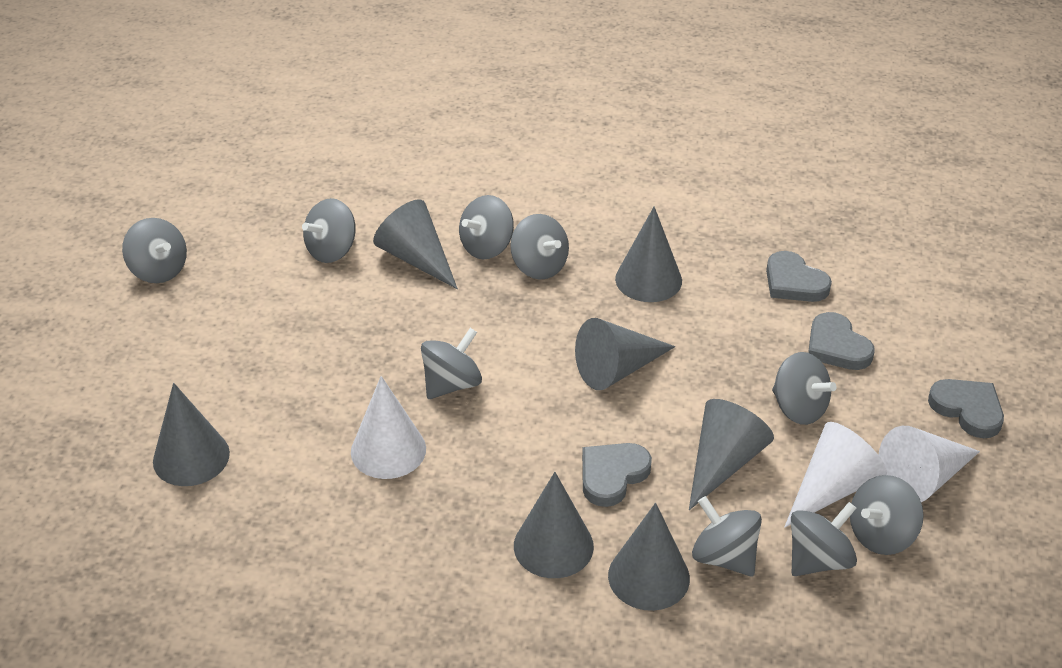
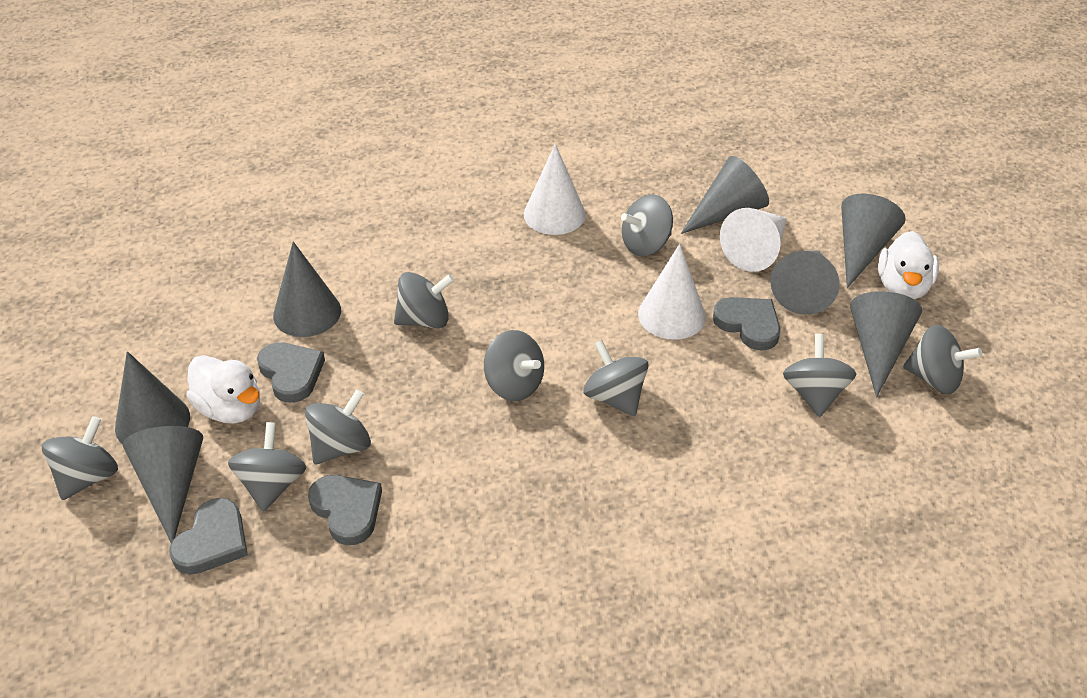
white duck: 0 -> 2

